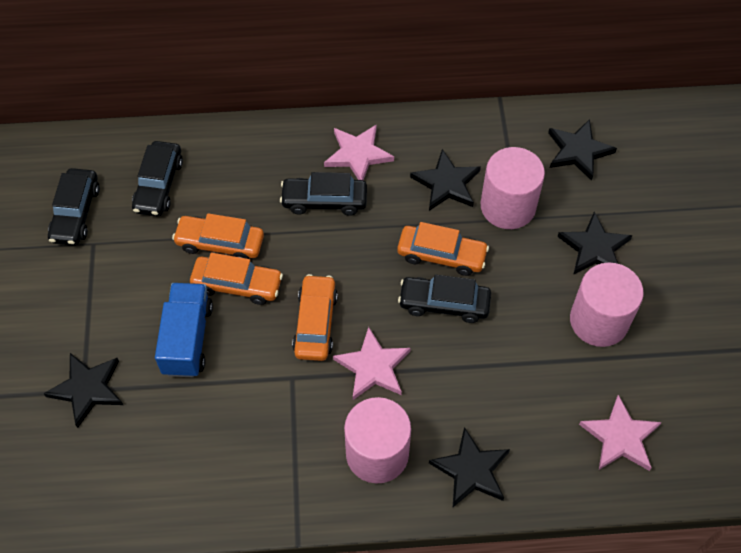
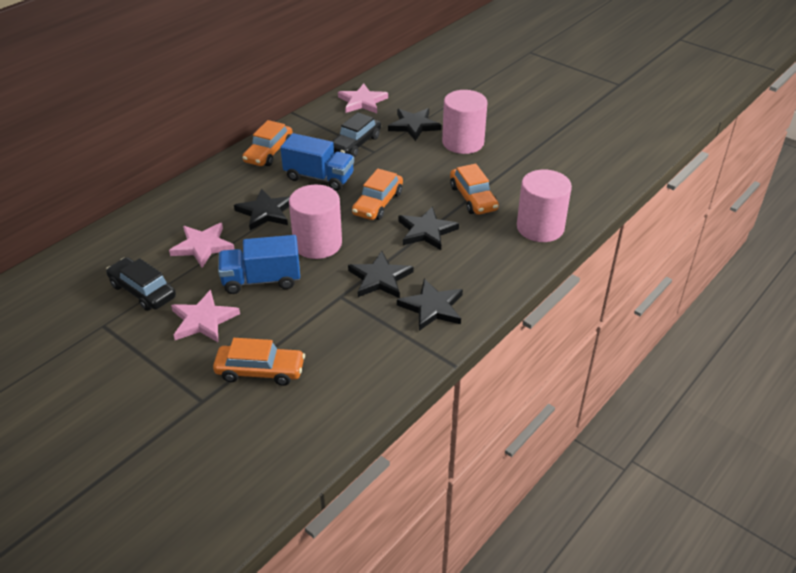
black car: 4 -> 2
blue truck: 1 -> 2

